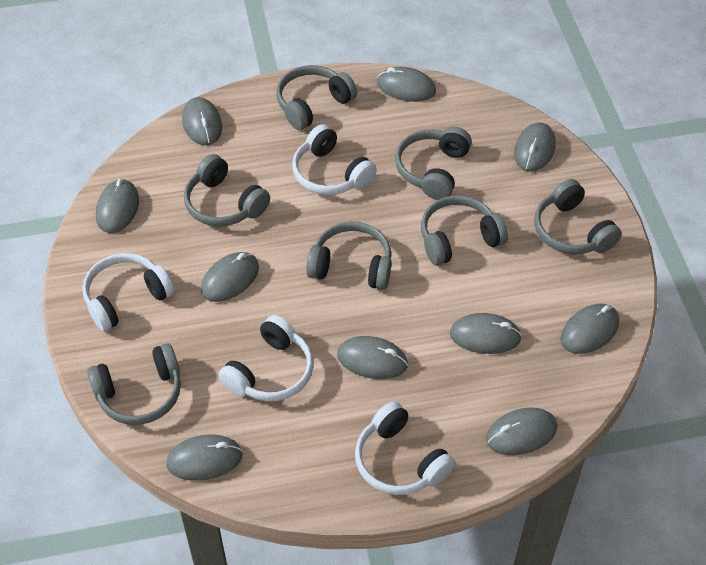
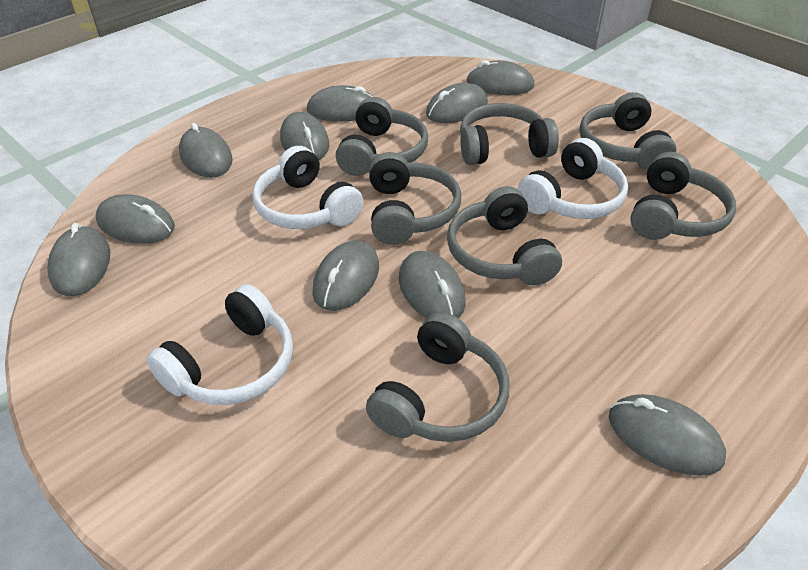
white headphones: 4 -> 3

